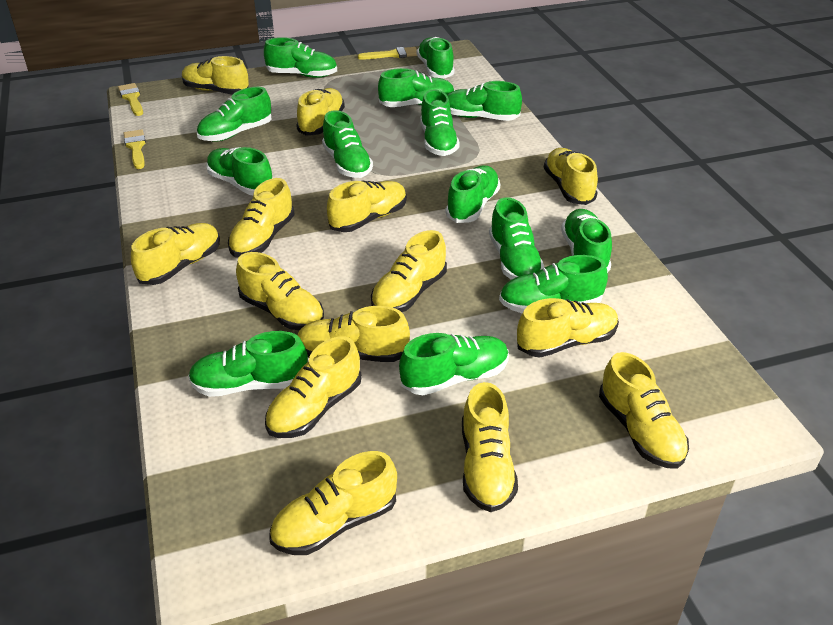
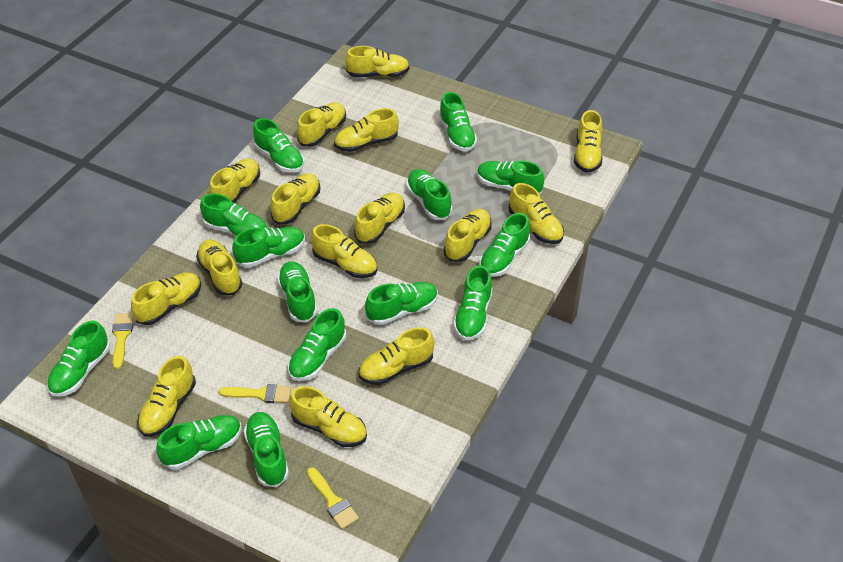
yellow shoe: 14 -> 15

